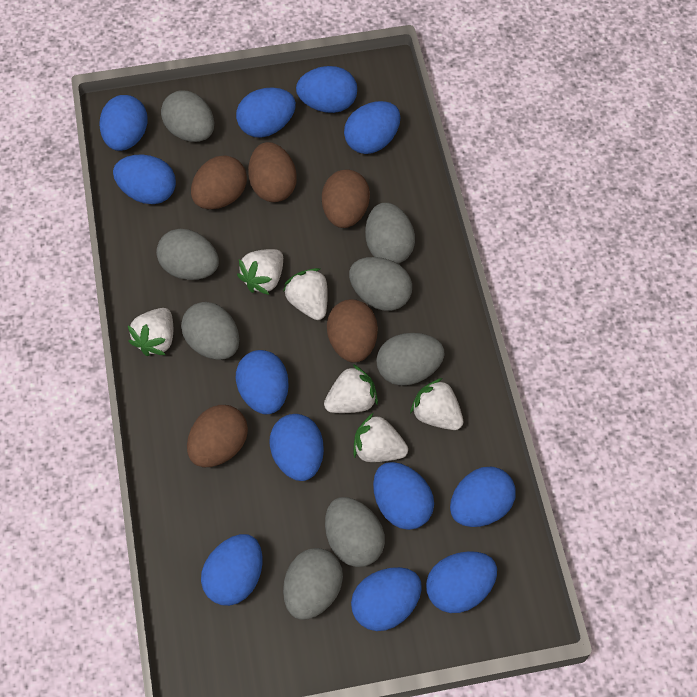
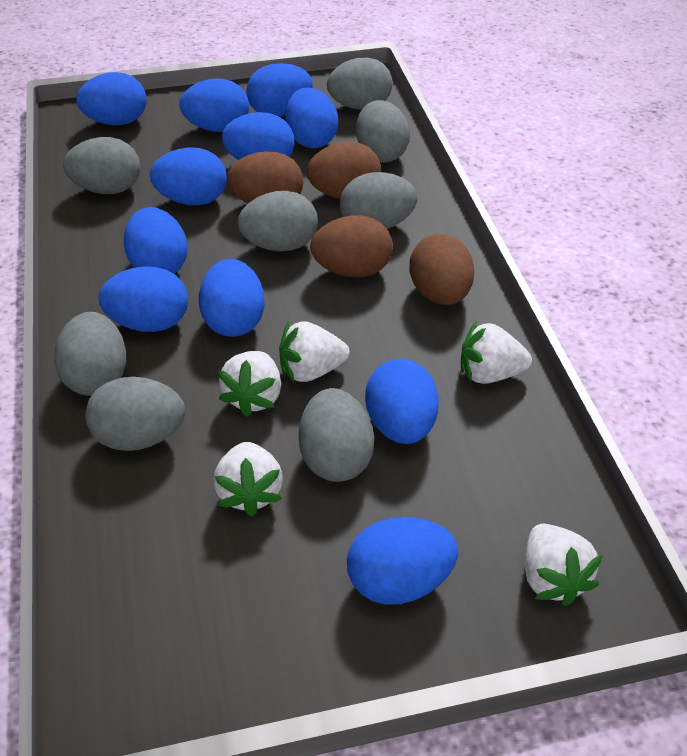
blue egg: 12 -> 11
brown egg: 5 -> 4
white strawberry: 6 -> 5

